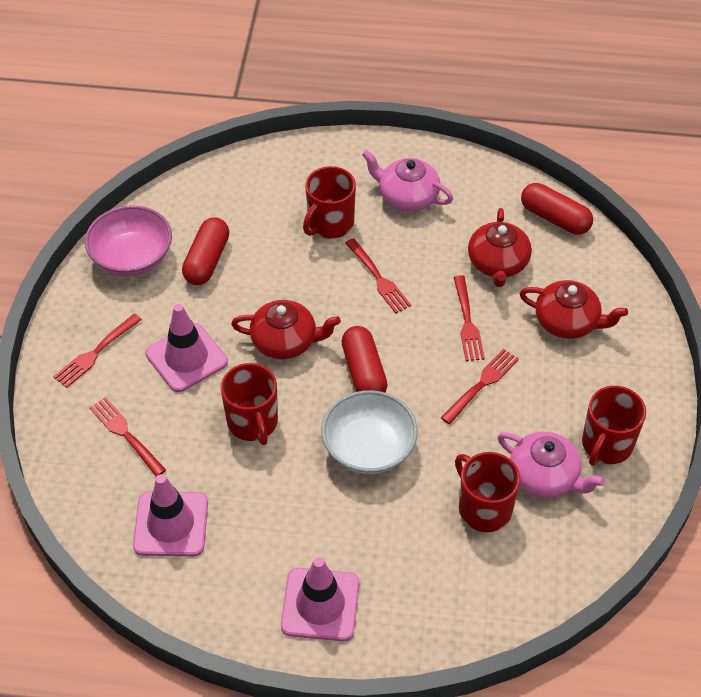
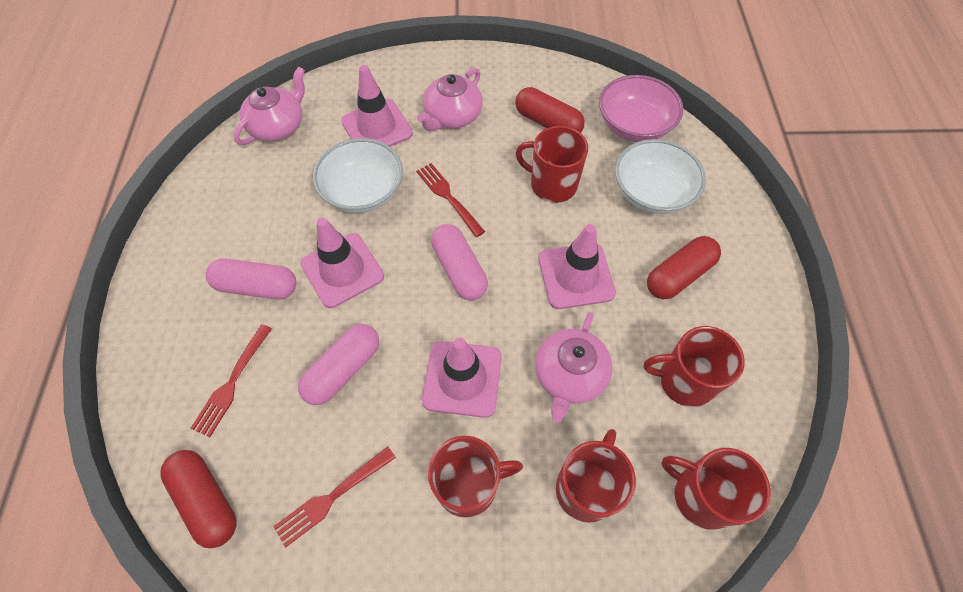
pink capsule: 0 -> 3
pink teapot: 2 -> 3
pink traffic cone: 3 -> 4
red fork: 5 -> 3
red mug: 4 -> 5
red teapot: 3 -> 0
white bowl: 1 -> 2

